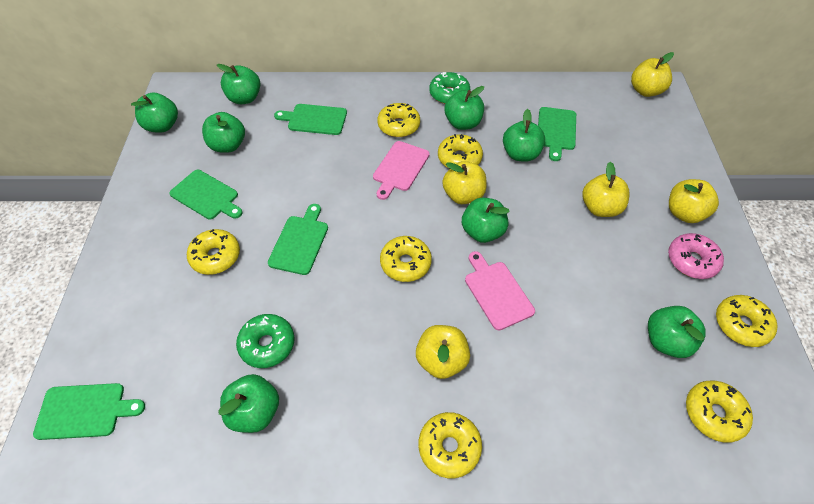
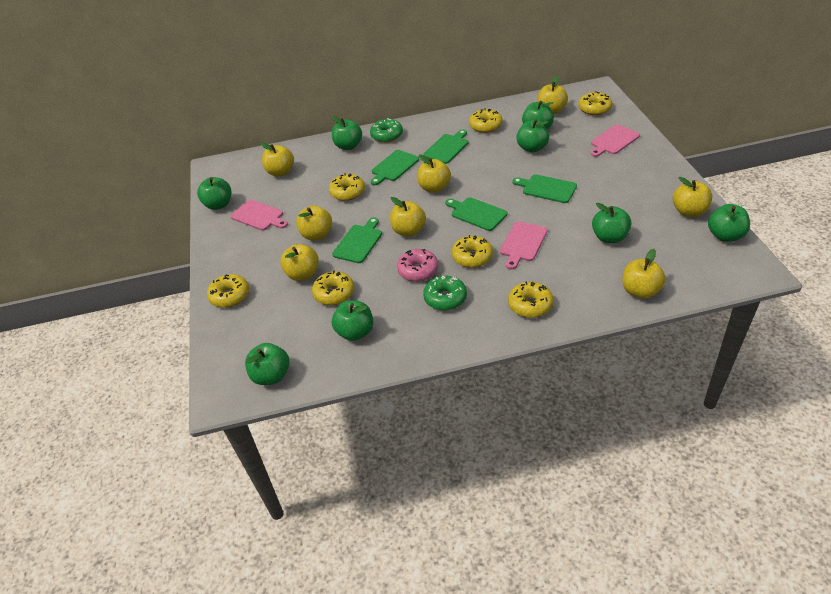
pink cutting board: 2 -> 3
yellow apple: 5 -> 8

